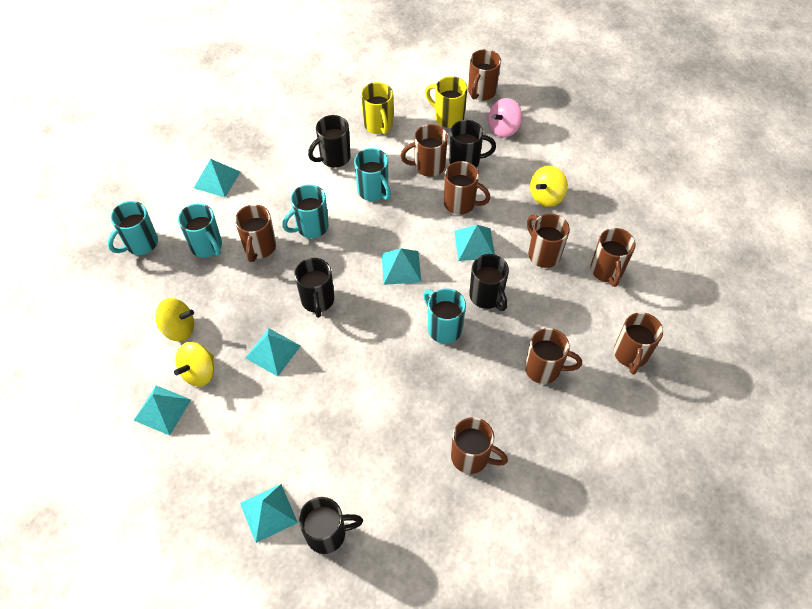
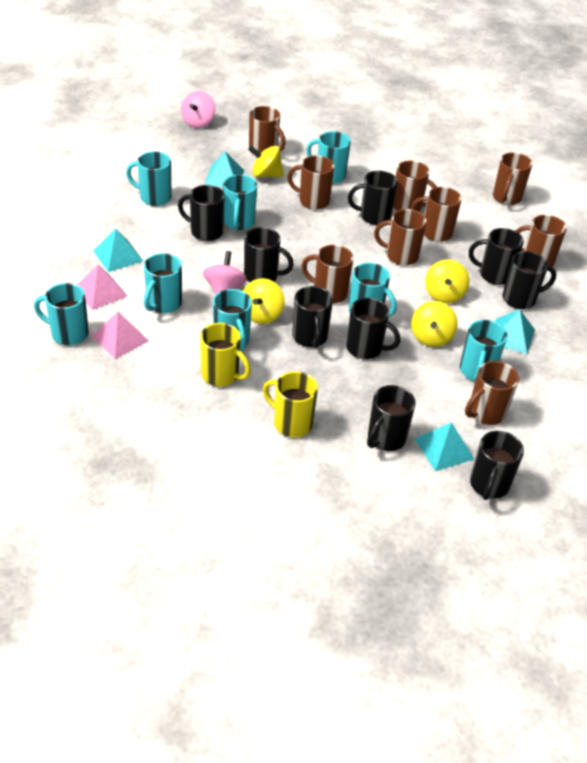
black mug: 5 -> 9
pink pyramid: 0 -> 2
pink spinning top: 1 -> 2
turquoise mug: 5 -> 8
turquoise pyramid: 6 -> 4
yellow spinning top: 3 -> 4

